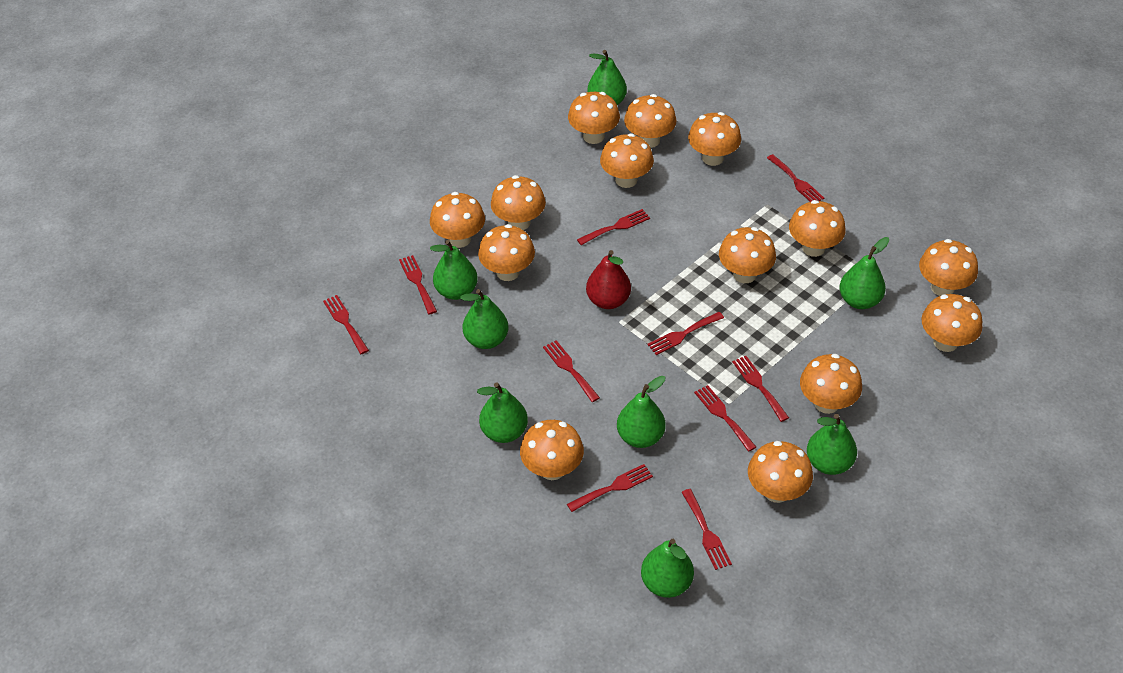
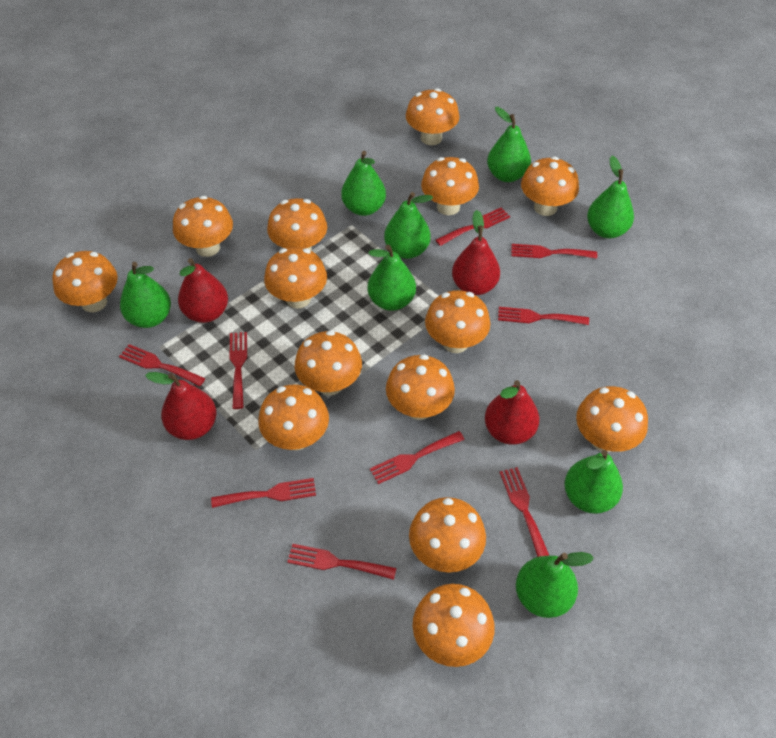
red fork: 10 -> 9
red pear: 1 -> 4

